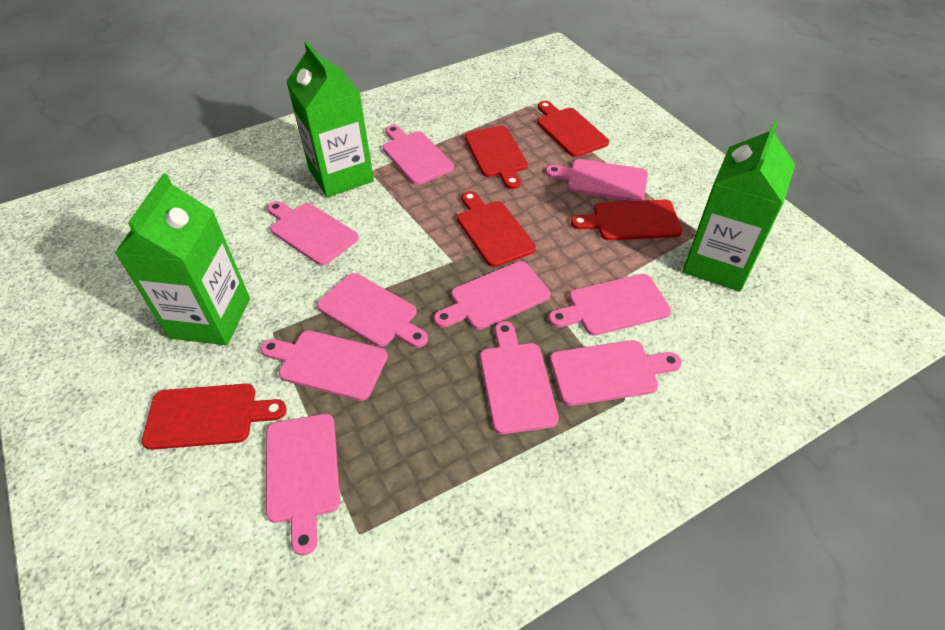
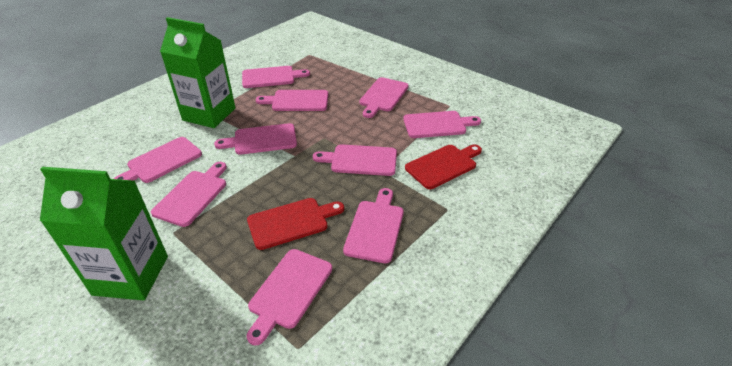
green carton: 3 -> 2
red cutting board: 5 -> 2

